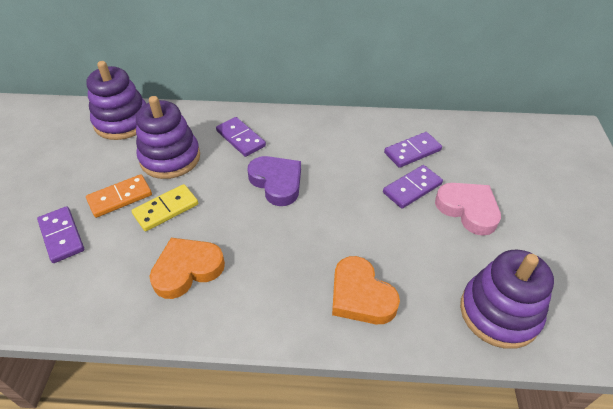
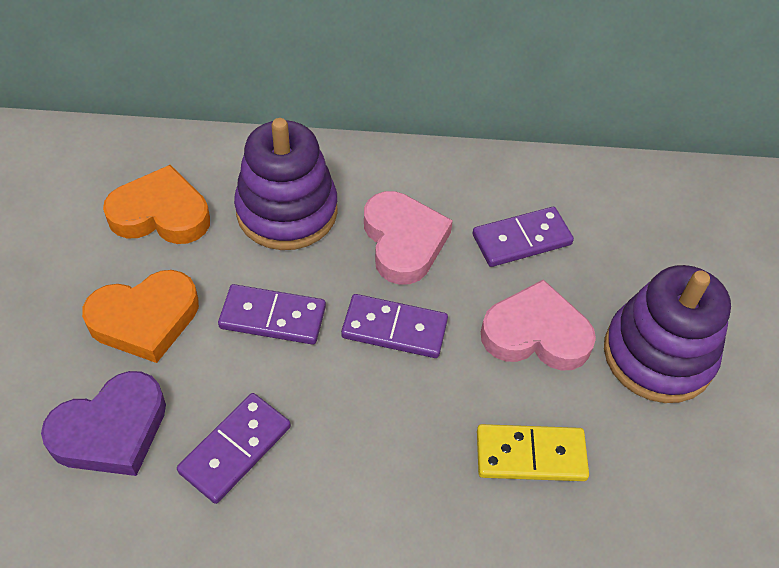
orange domino: 1 -> 0
pink heart: 1 -> 2
purple stacking toy: 3 -> 2

